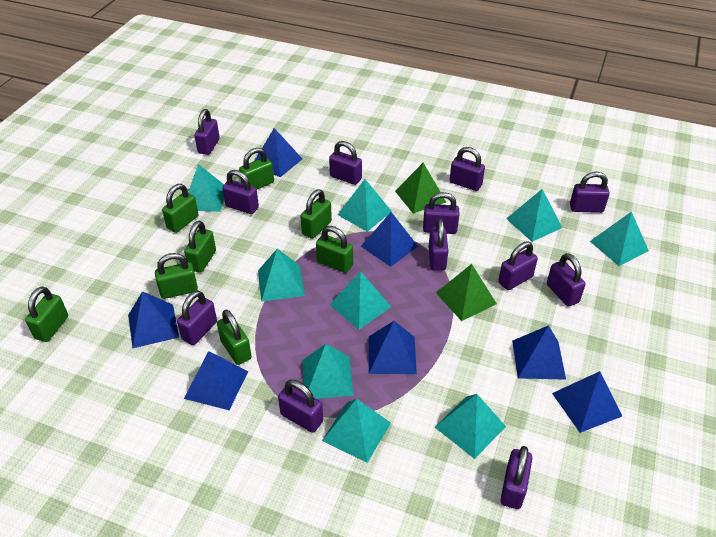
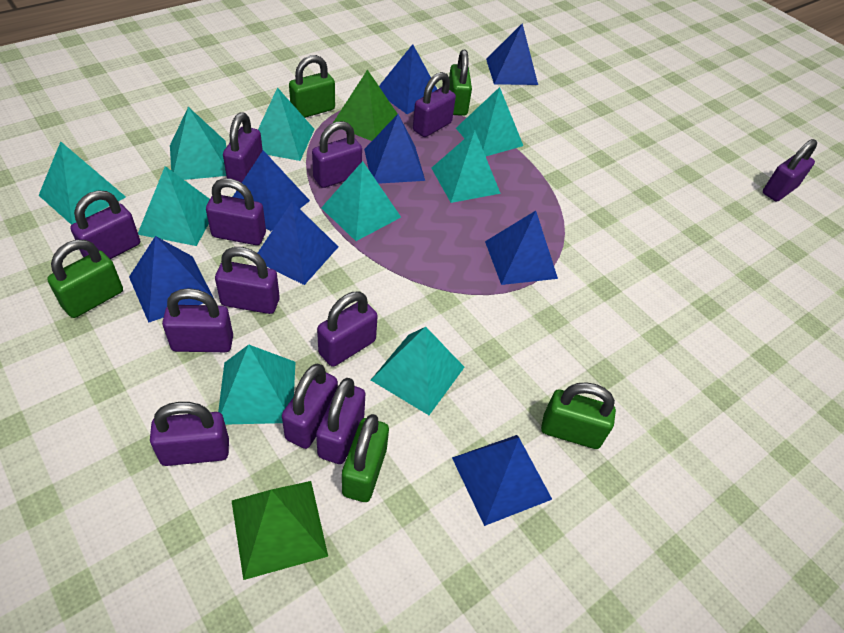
blue pyramid: 7 -> 8
green padlock: 8 -> 5

